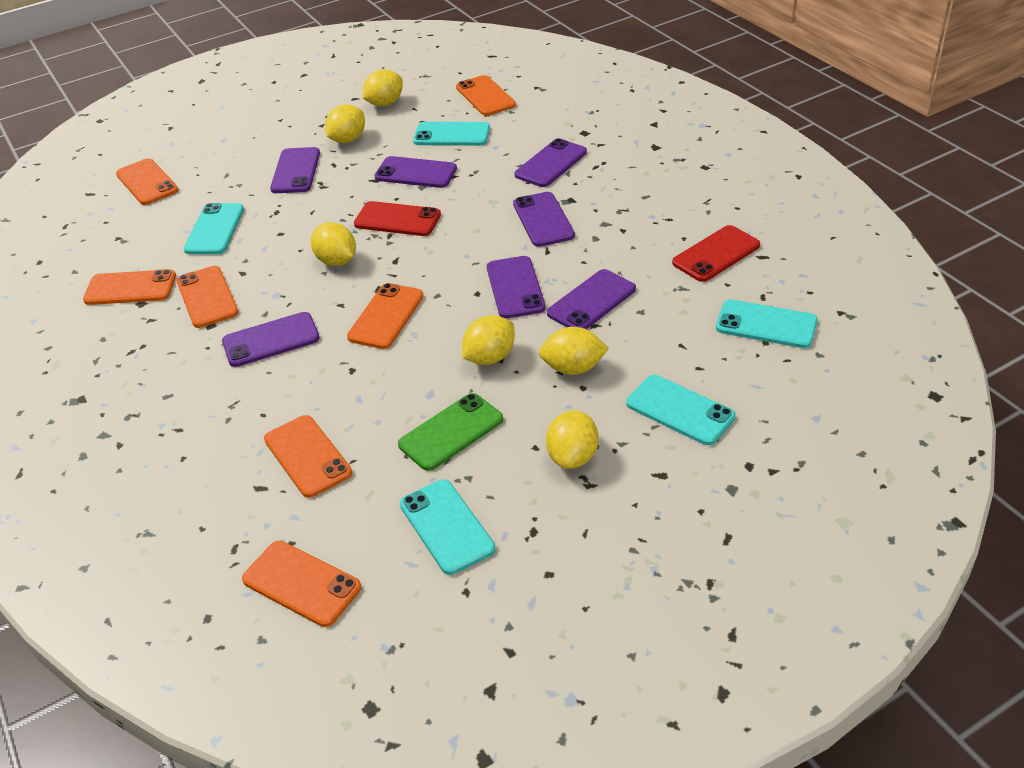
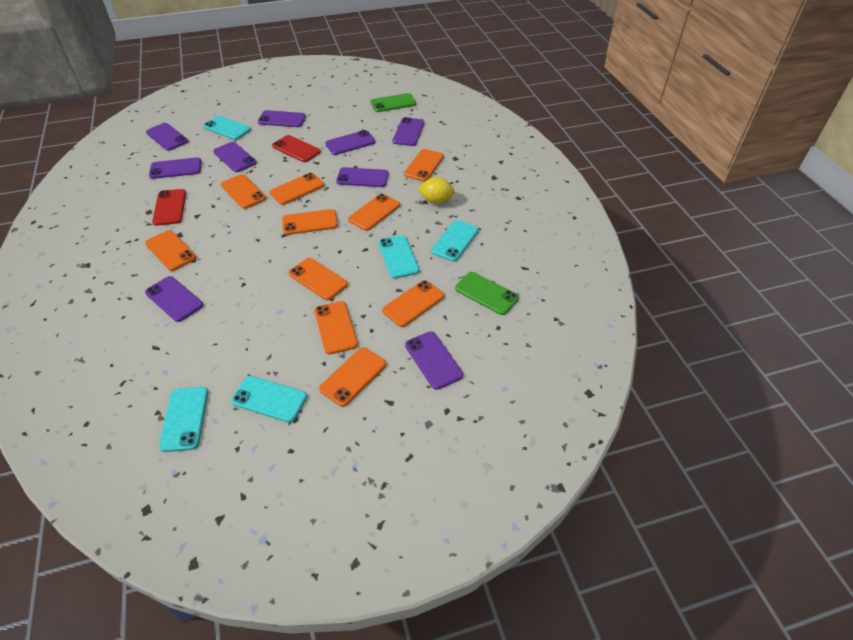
green phone: 1 -> 2
orange phone: 7 -> 10
purple phone: 7 -> 9
yellow lemon: 6 -> 1

